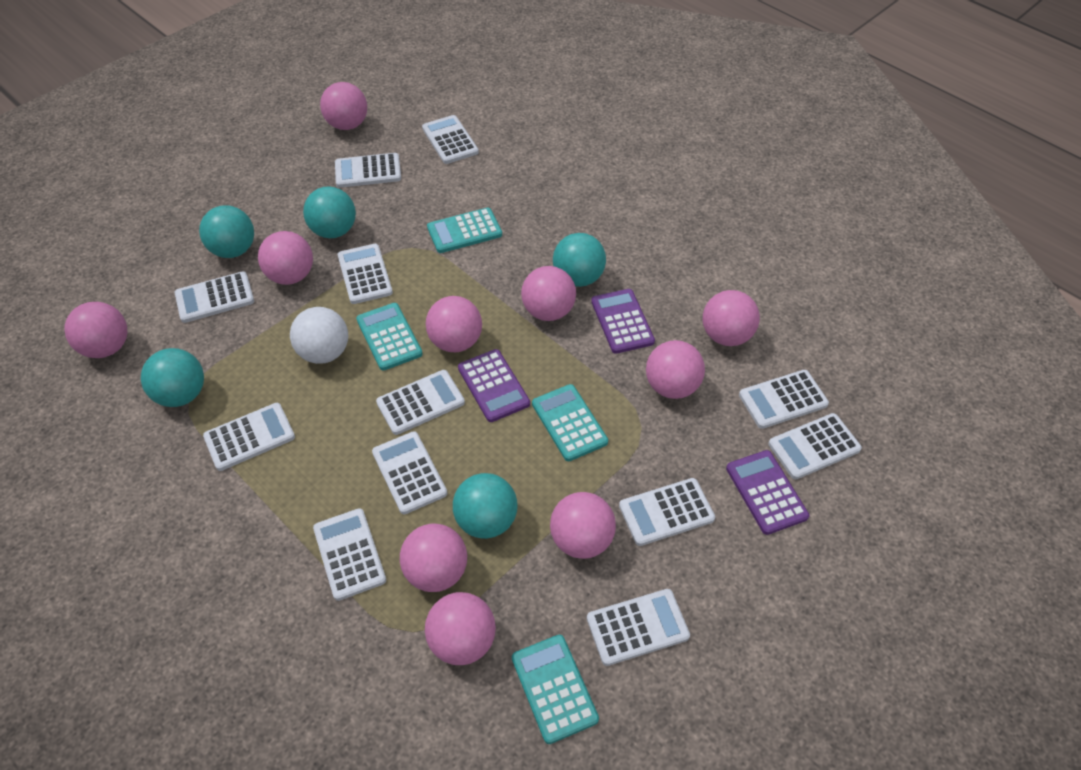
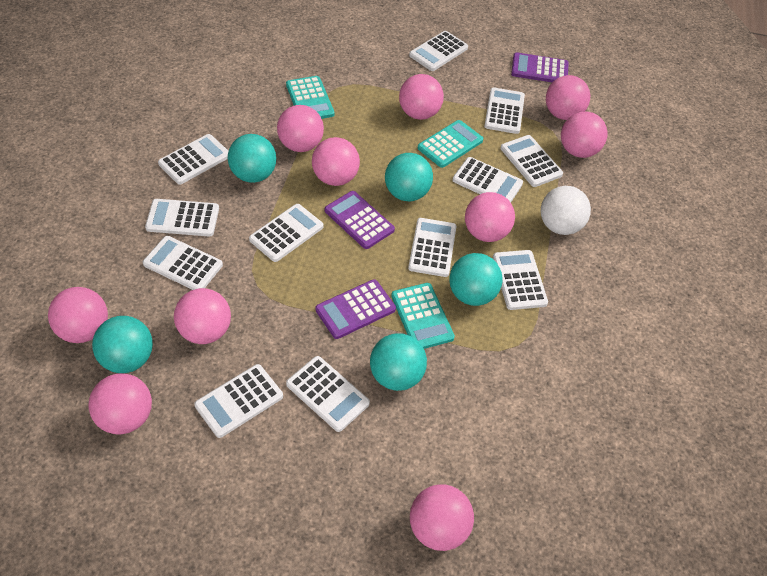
turquoise calculator: 4 -> 3

